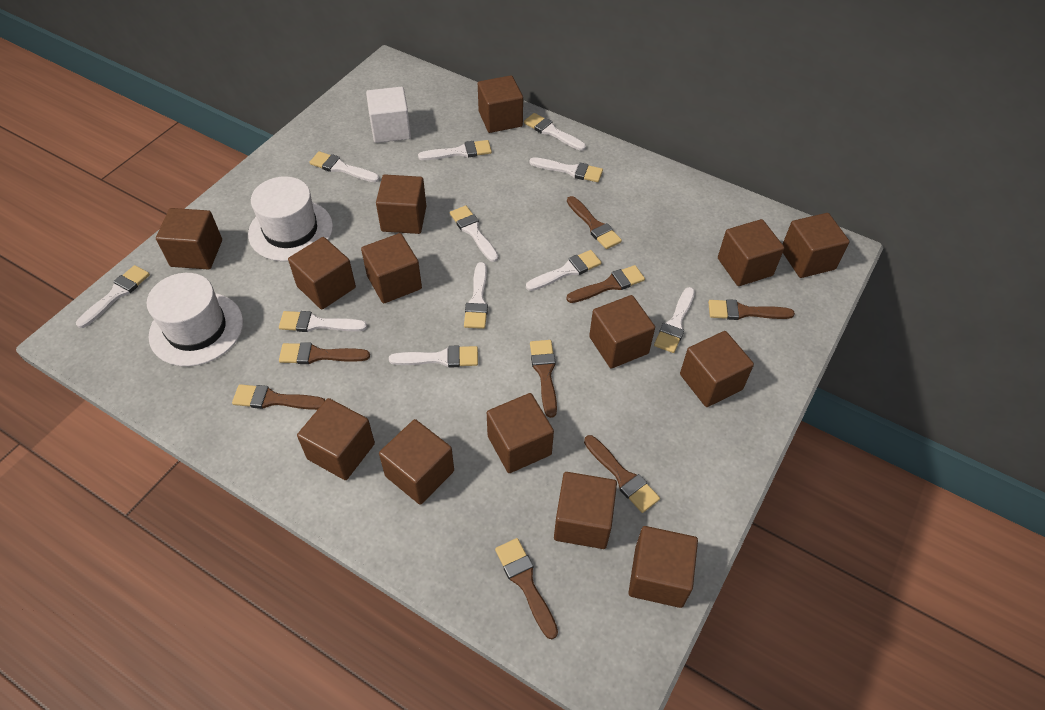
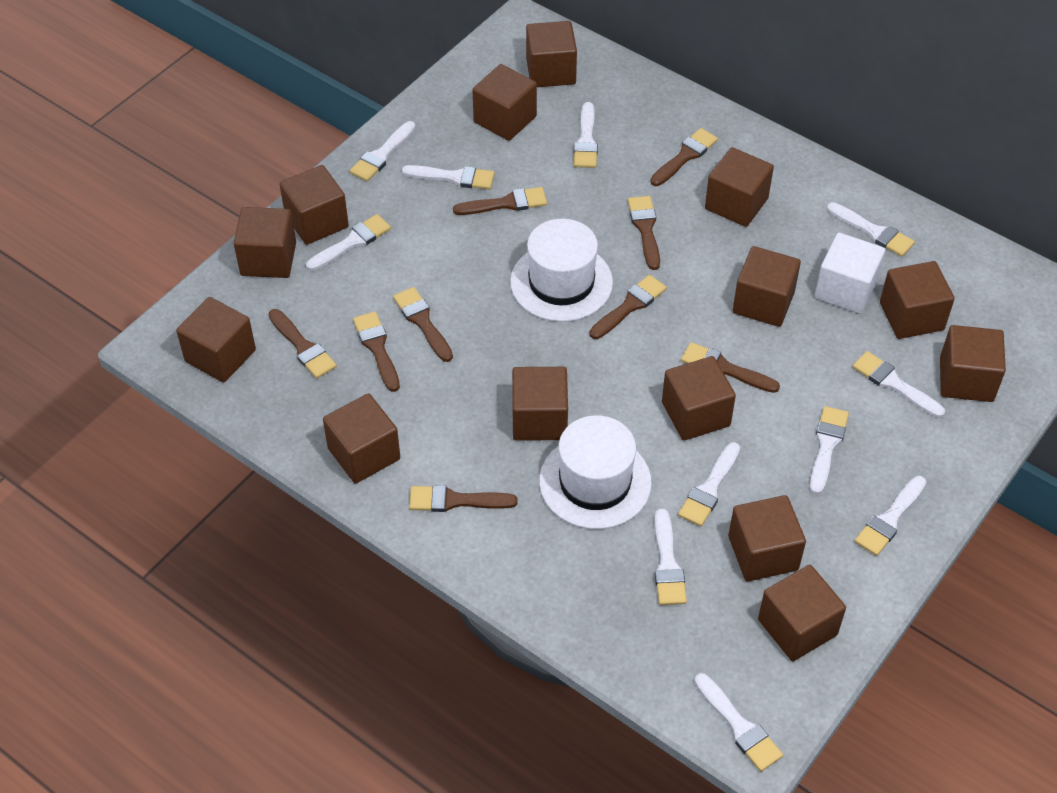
brown brush: 8 -> 9

